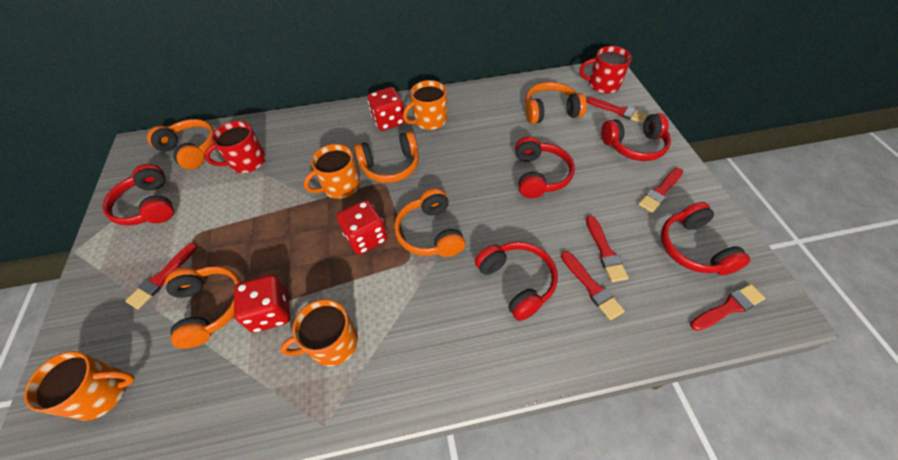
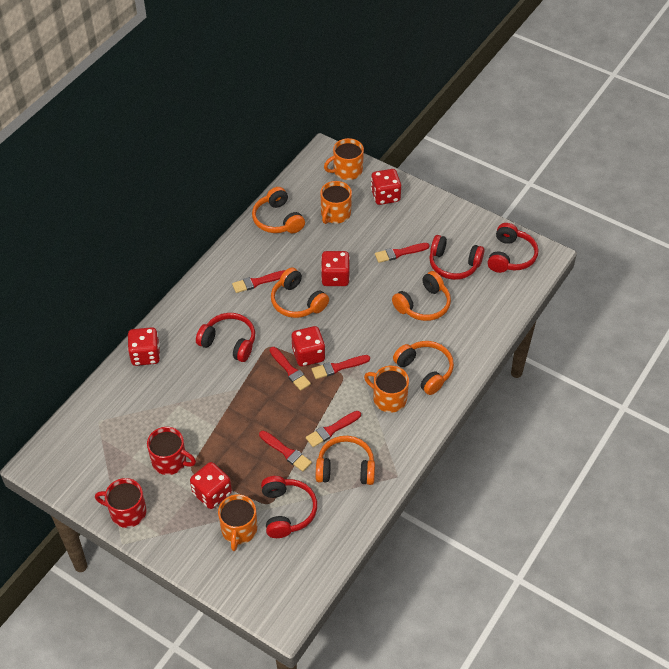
red dice: 3 -> 5
red headphones: 5 -> 4

